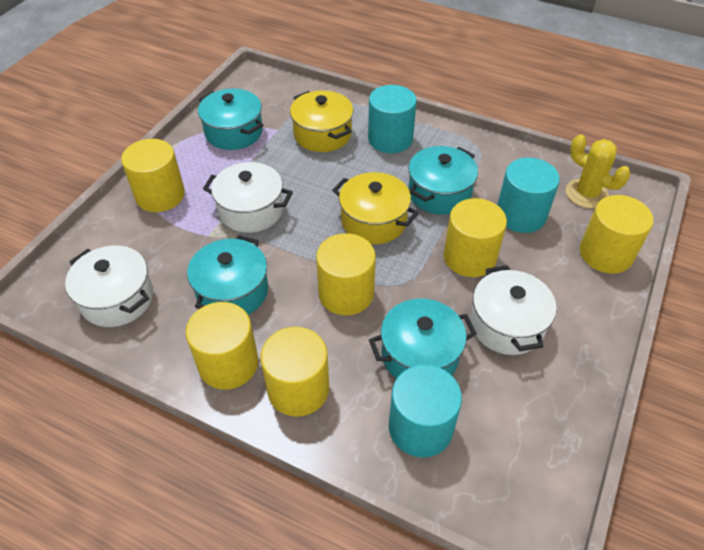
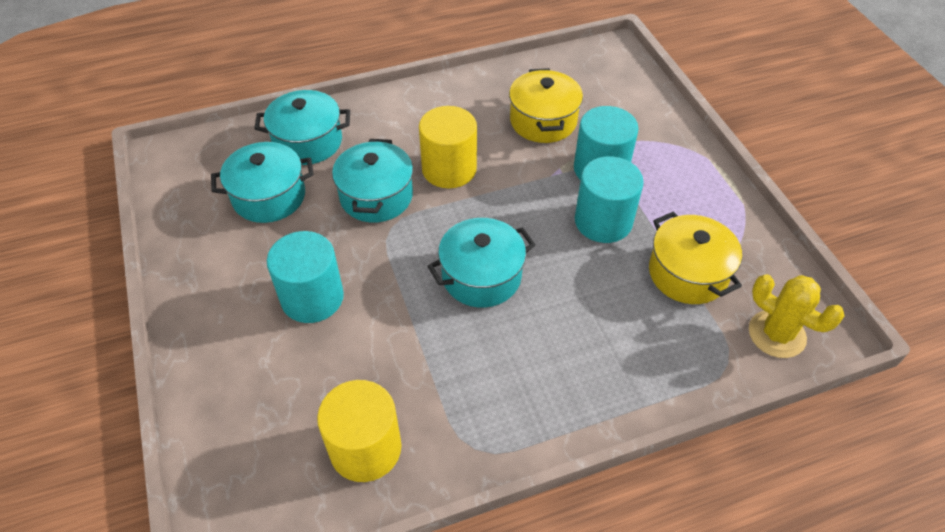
white pot: 3 -> 0
yellow cylinder: 6 -> 2

